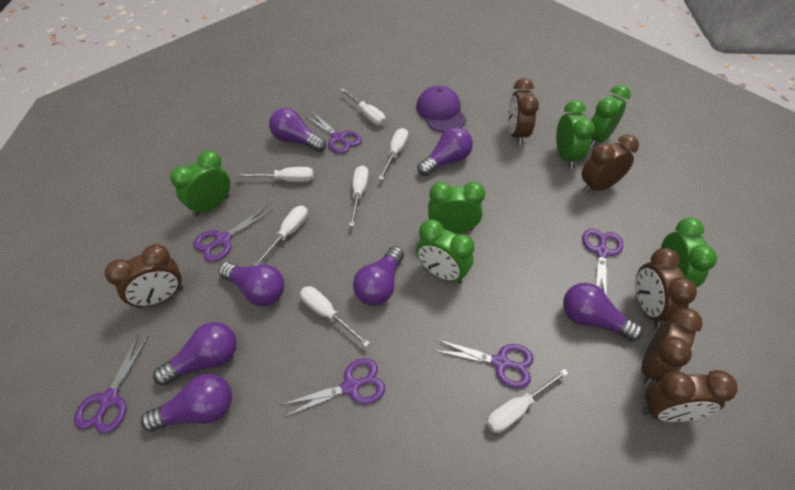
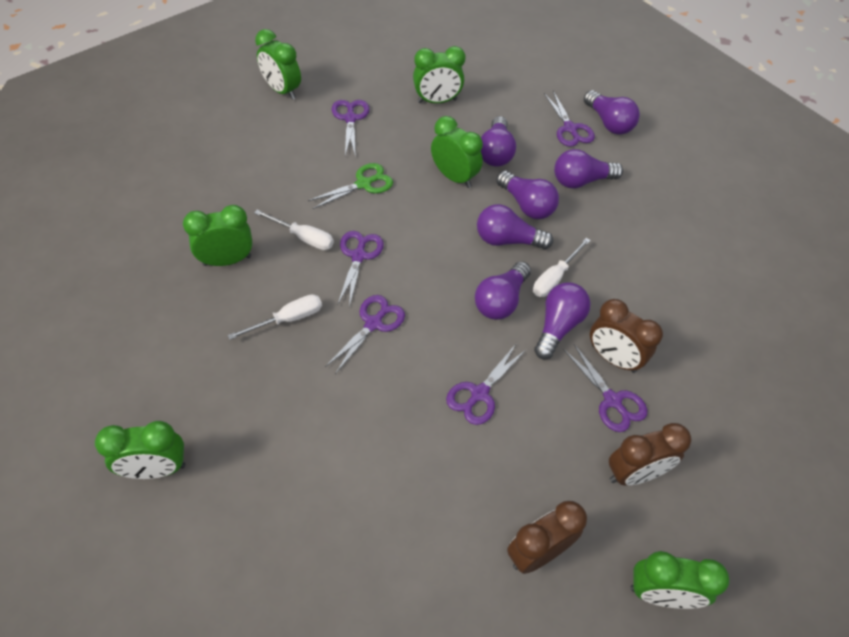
brown clock: 6 -> 3
green scissors: 0 -> 1
purple cap: 1 -> 0
white screwdriver: 7 -> 3

